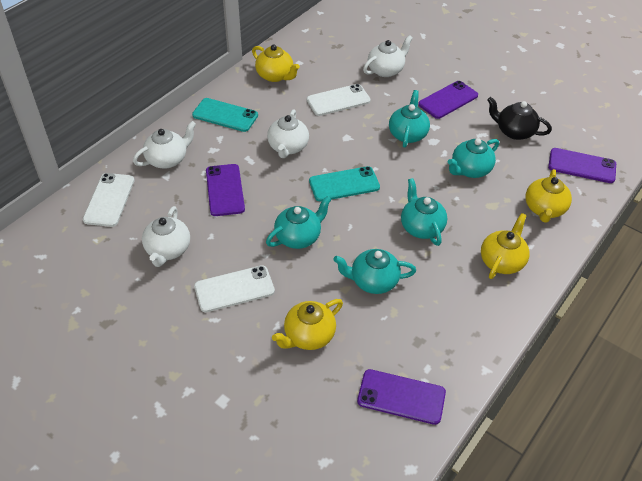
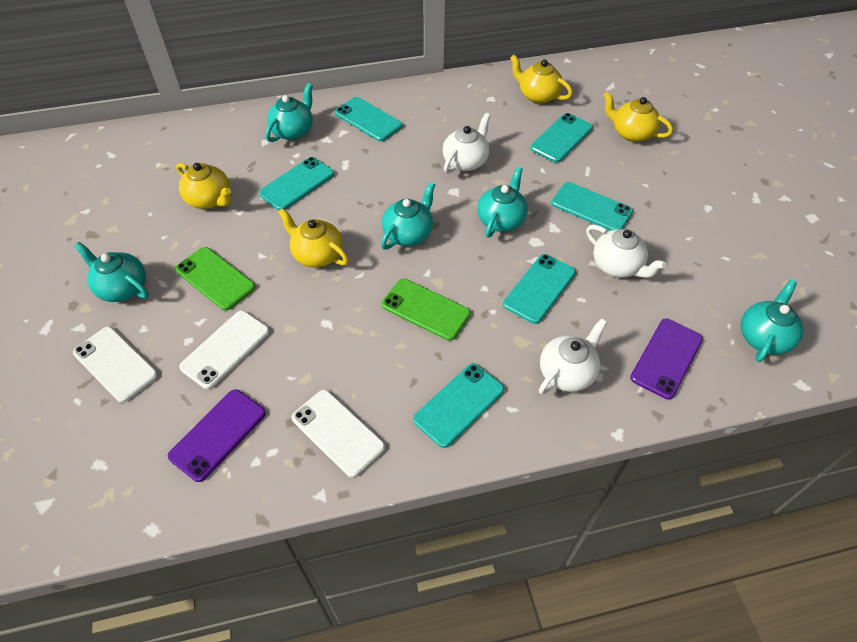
black teapot: 1 -> 0
green phone: 0 -> 2
purple phone: 4 -> 2
turquoise phone: 2 -> 6
white teapot: 4 -> 3

